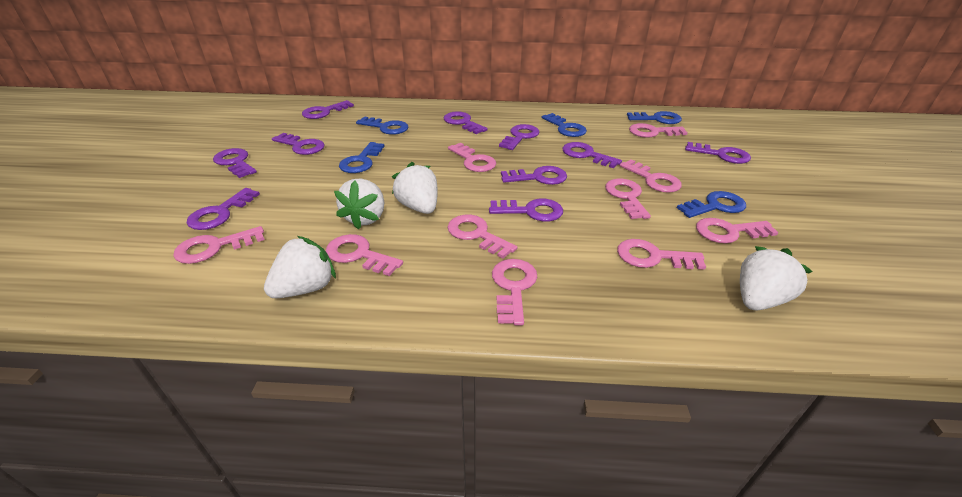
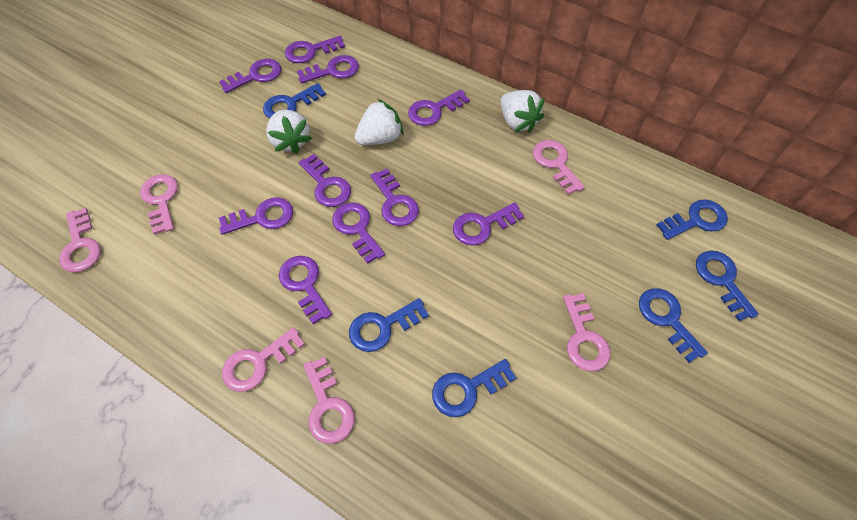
blue key: 5 -> 6
pink key: 10 -> 6
white strawberry: 4 -> 3

